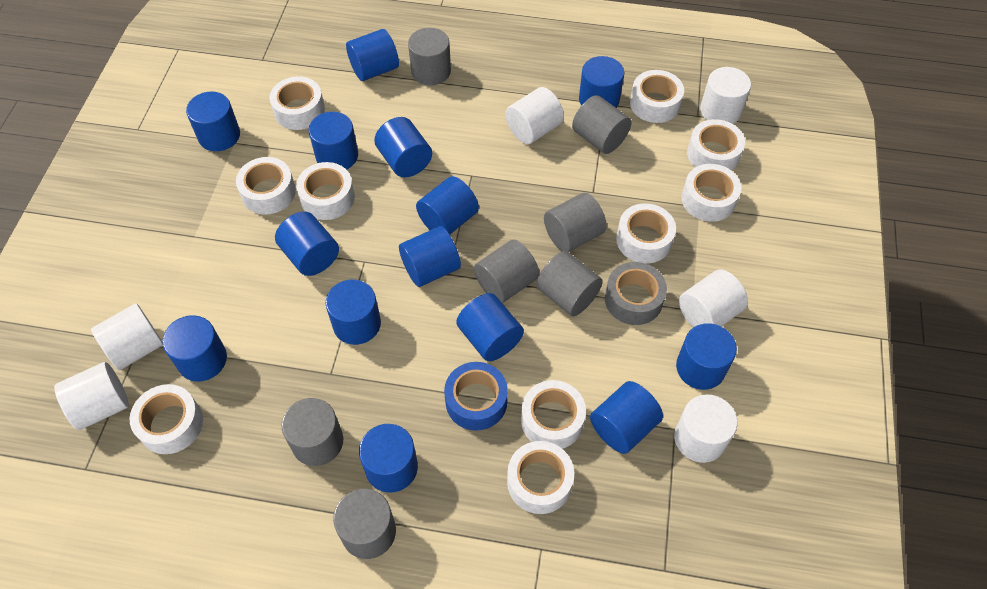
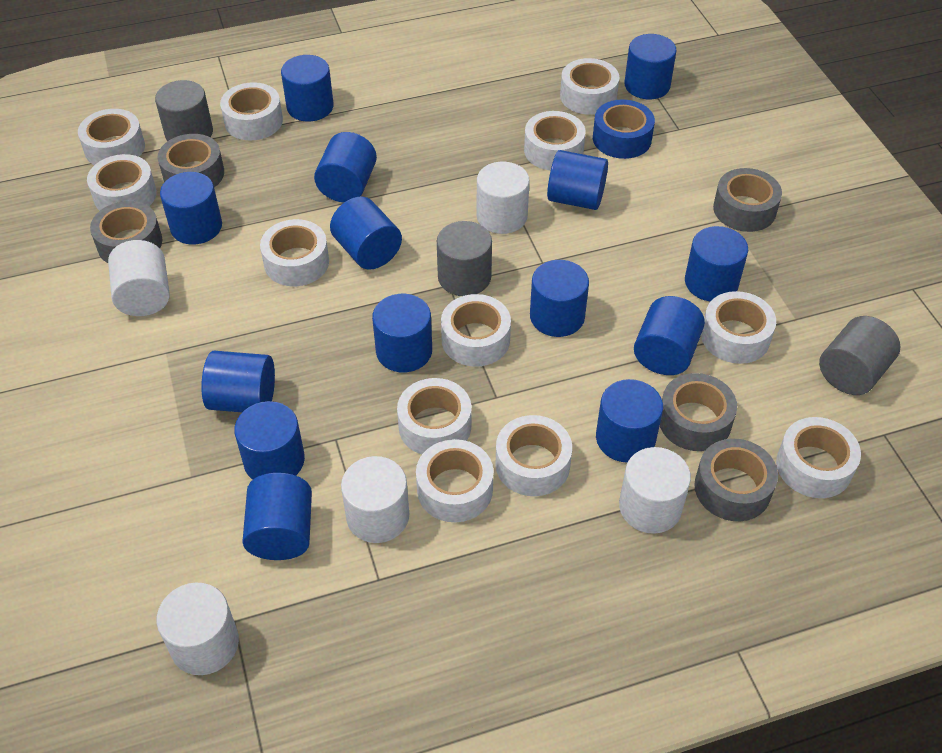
grey cylinder: 7 -> 3
grey tape: 1 -> 5
white cylinder: 6 -> 5
white tape: 10 -> 12

